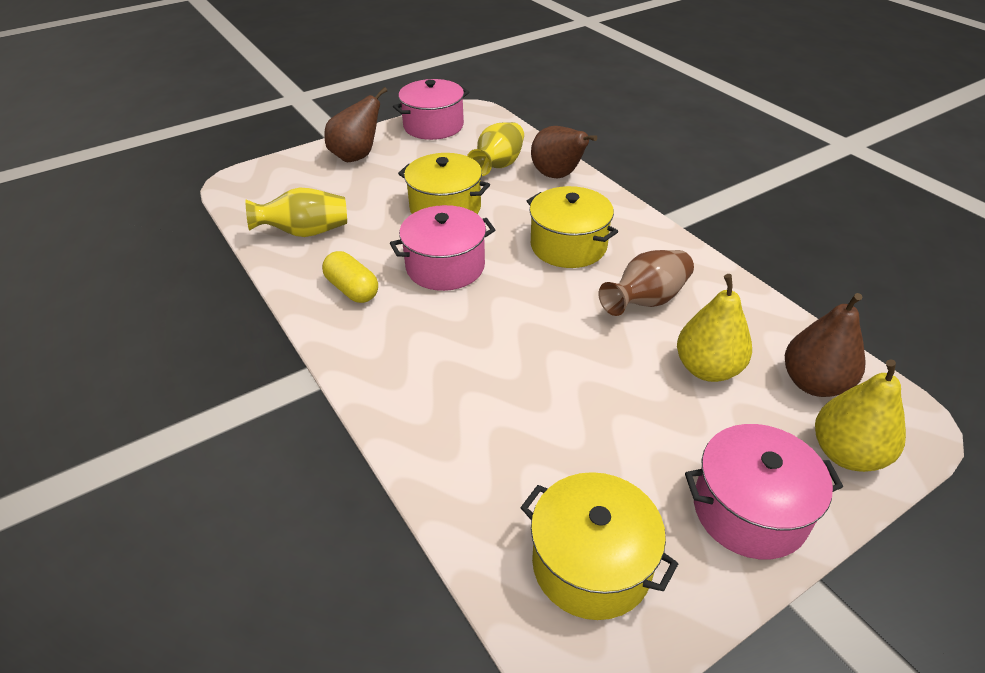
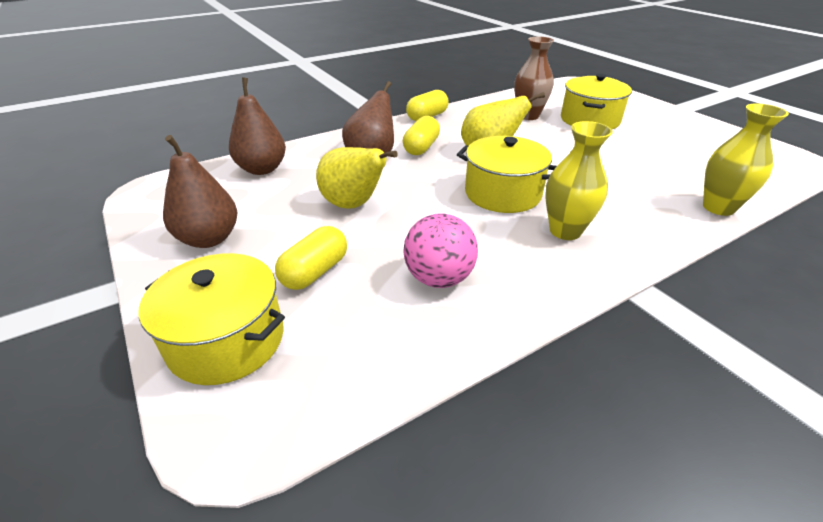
pink ball: 0 -> 1
pink pot: 3 -> 0
yellow capsule: 1 -> 3

